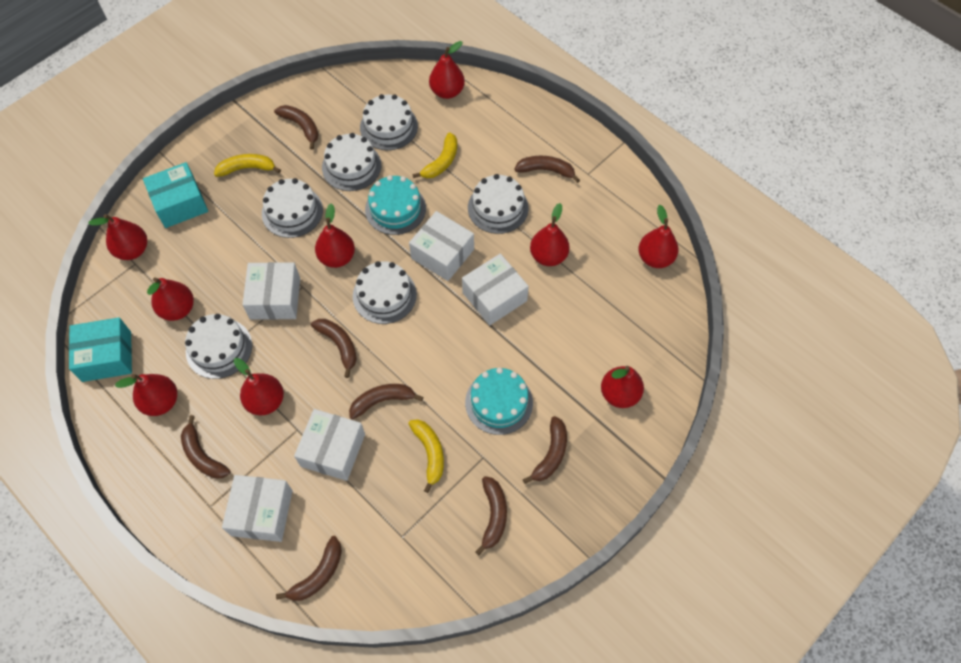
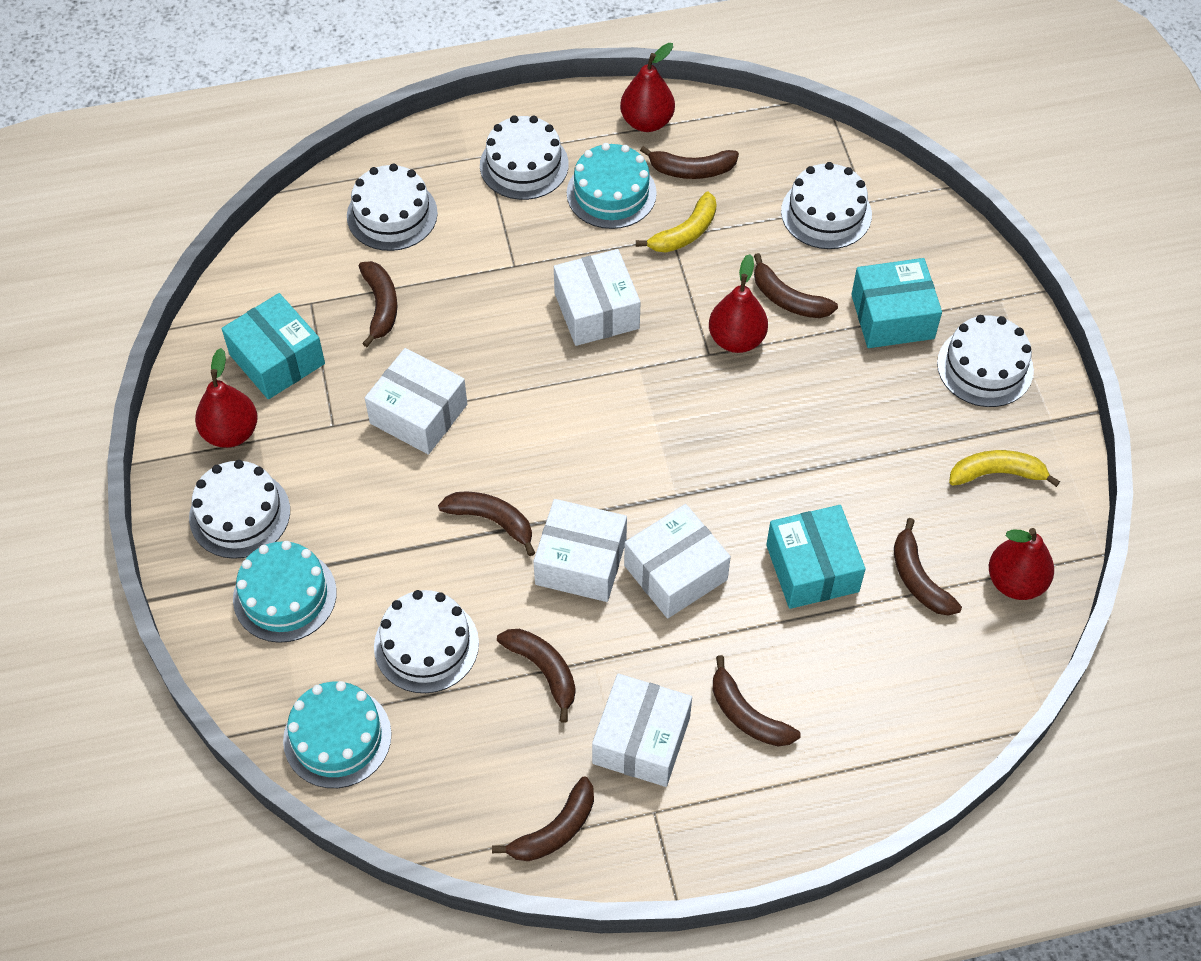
red pear: 9 -> 4
turquoise box: 2 -> 3
turquoise cake: 2 -> 3
yellow banana: 3 -> 2

